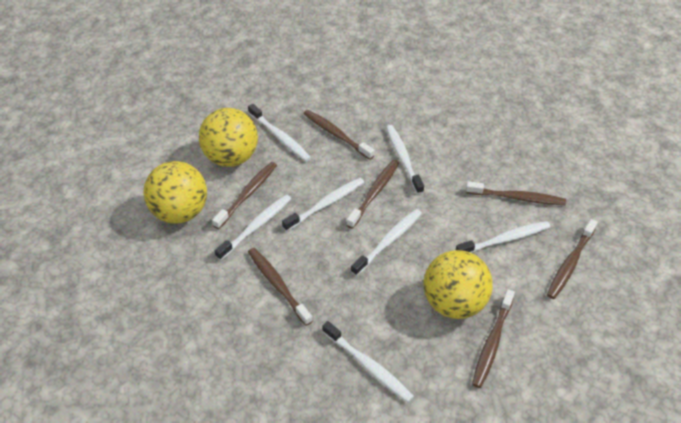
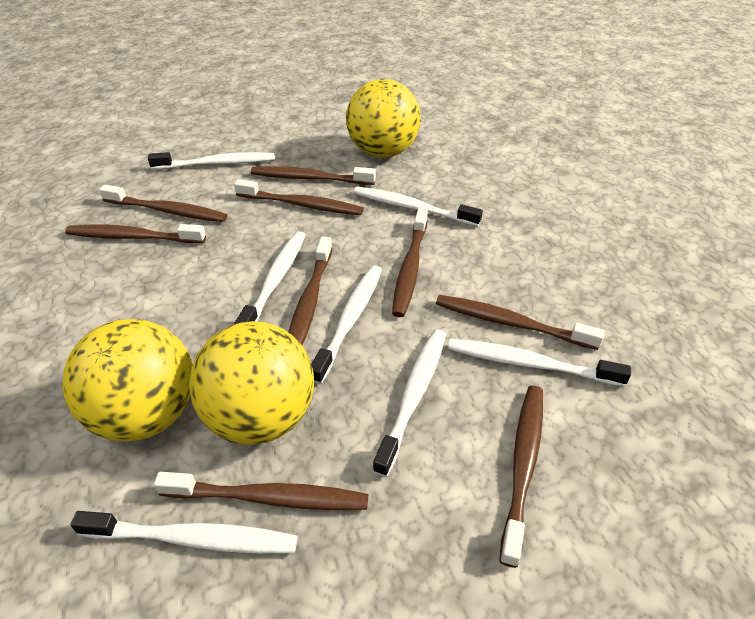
brown toothbrush: 7 -> 9

